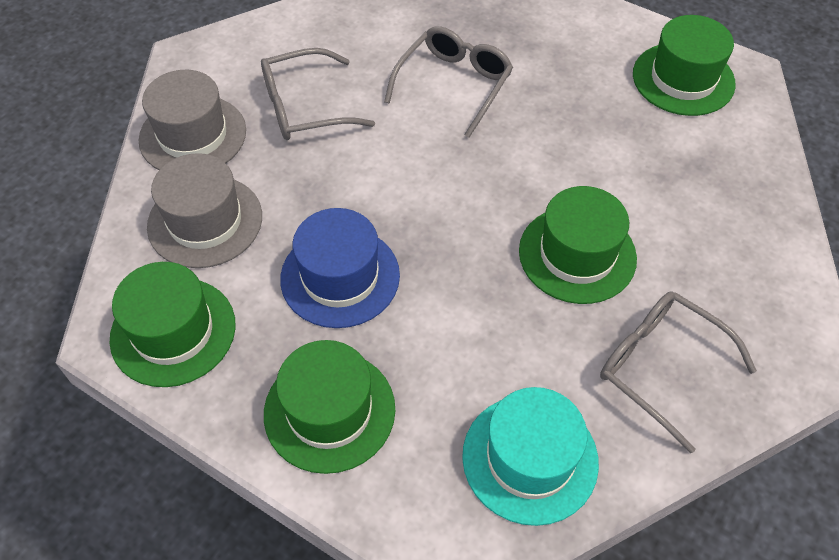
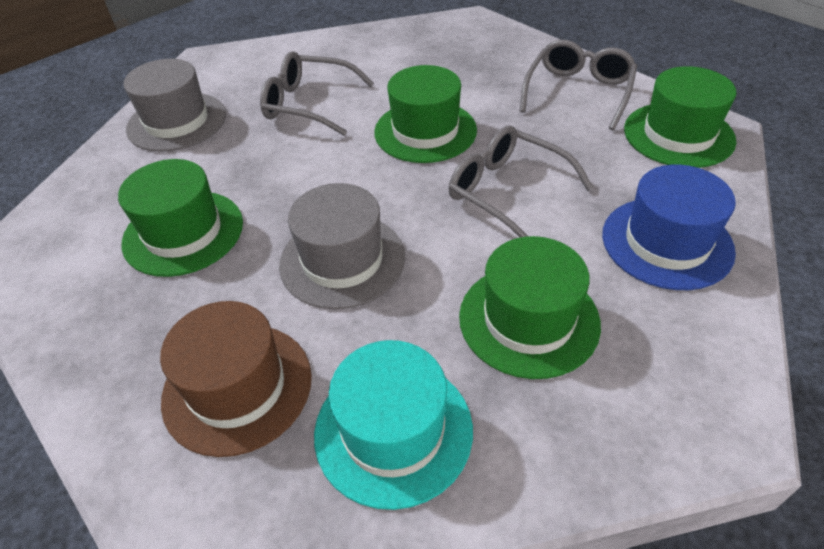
brown hat: 0 -> 1

